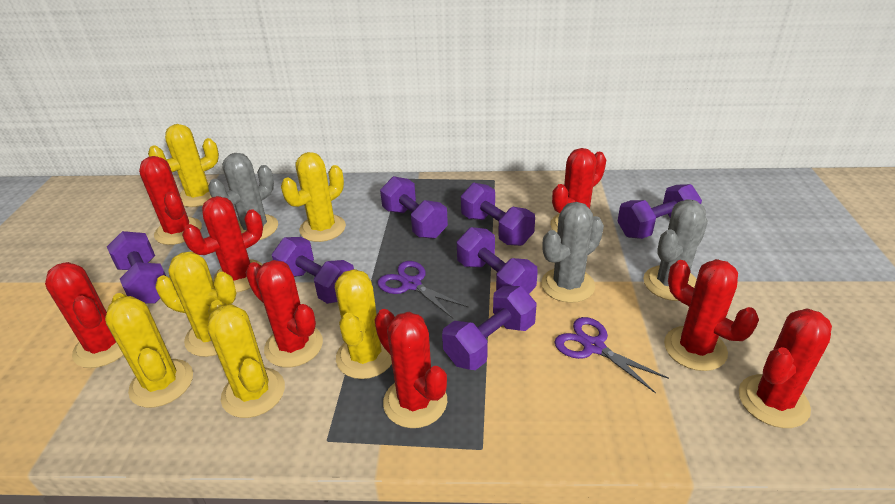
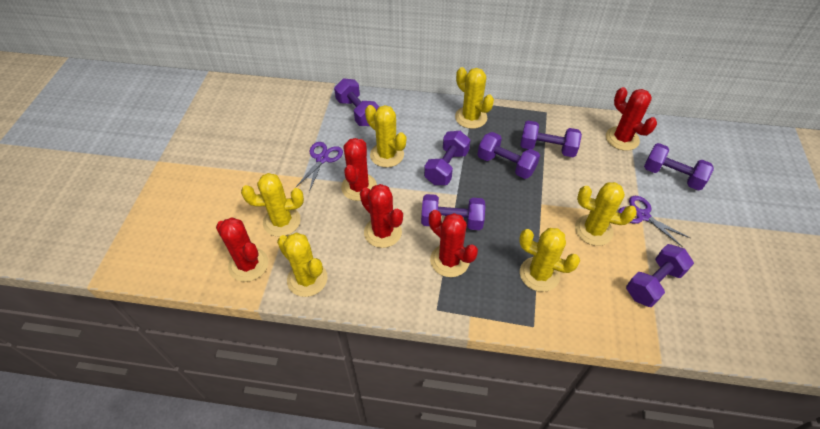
grey cactus: 3 -> 0
red cactus: 8 -> 5

